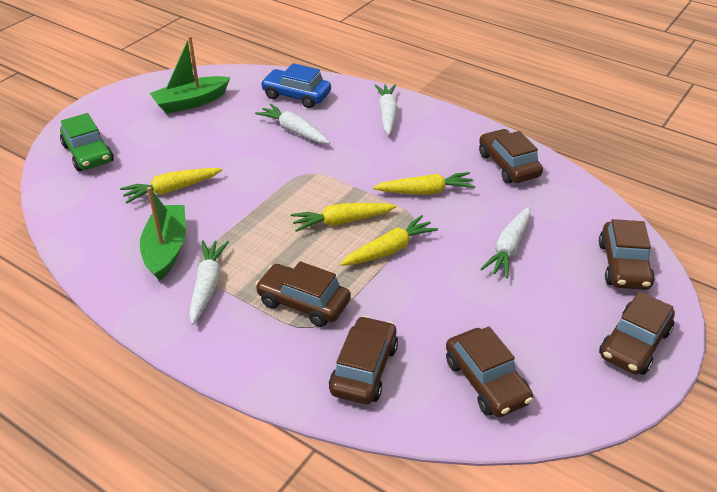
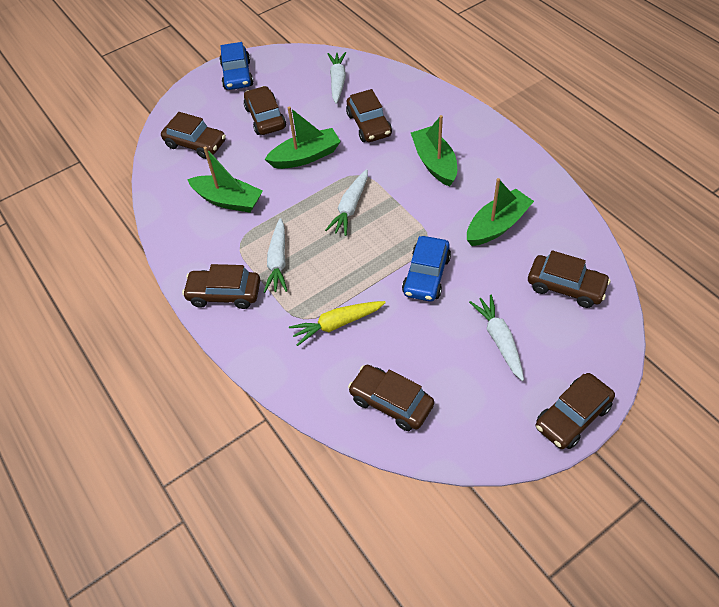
blue car: 1 -> 2
brown car: 6 -> 7
green boat: 2 -> 4
green car: 1 -> 0
yellow carrot: 4 -> 1

